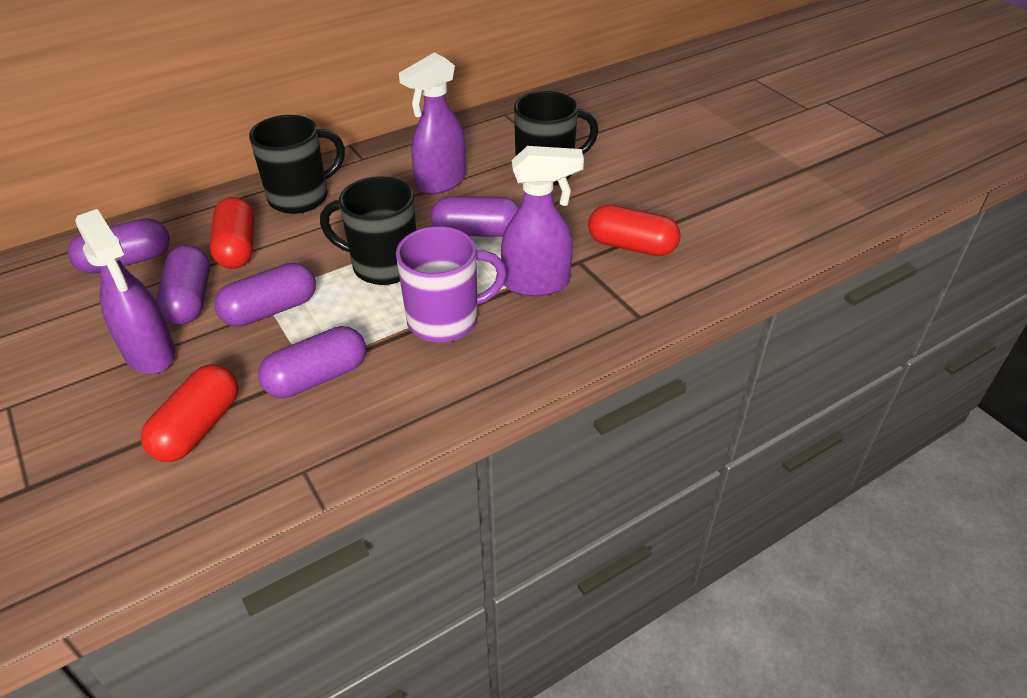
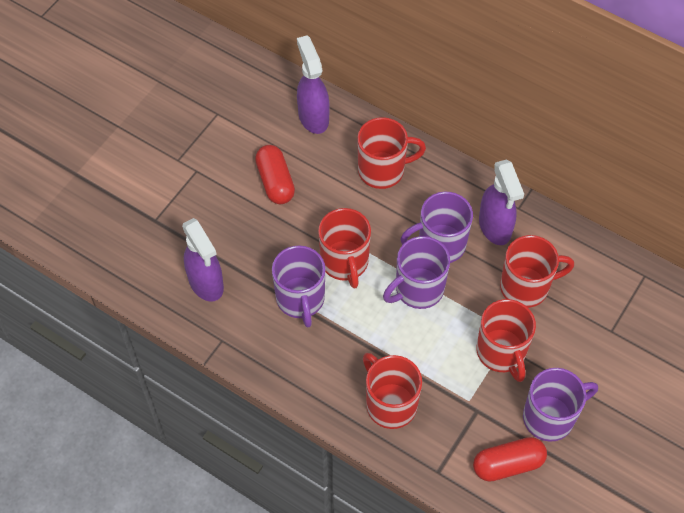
black mug: 3 -> 0
purple capsule: 5 -> 0
purple mug: 1 -> 4
red capsule: 3 -> 2
red mug: 0 -> 5

